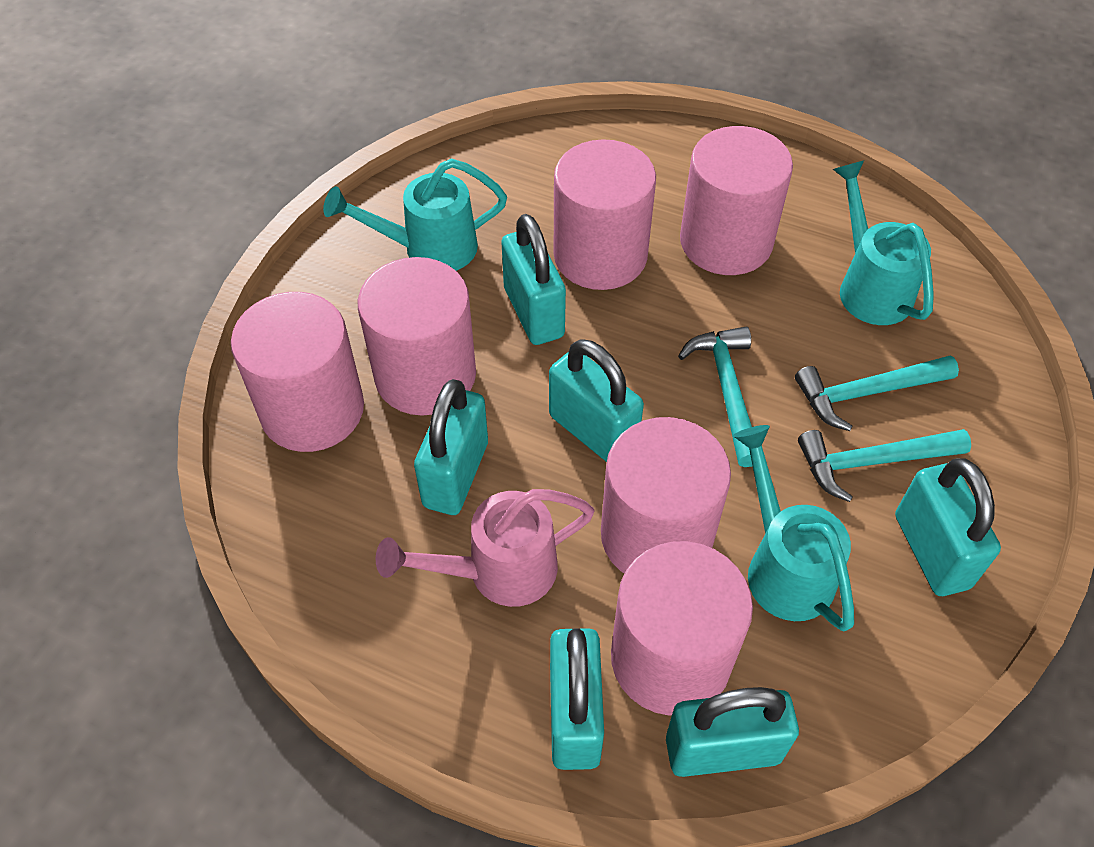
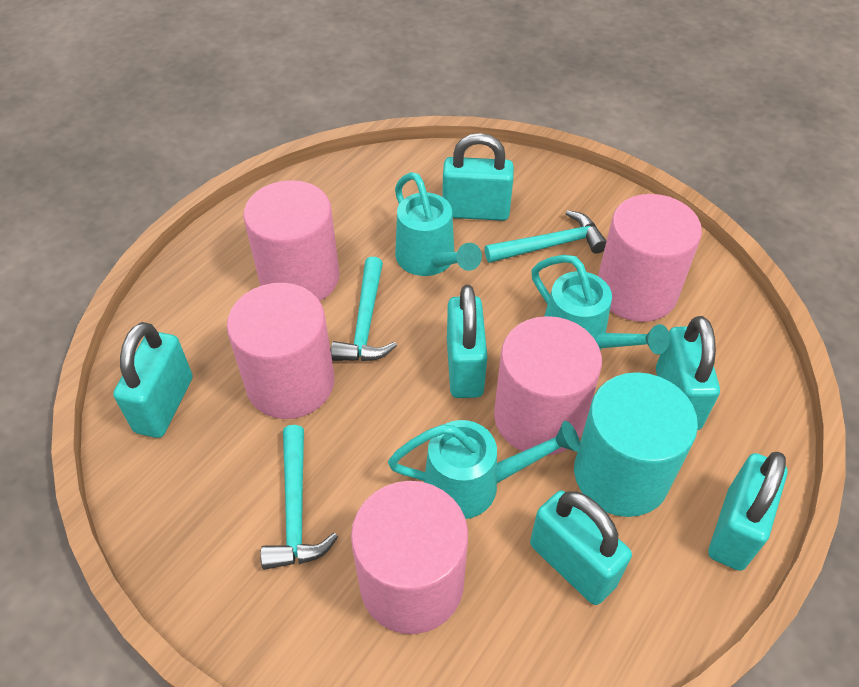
pink cylinder: 6 -> 5
pink watering can: 1 -> 0
turquoise cylinder: 0 -> 1

